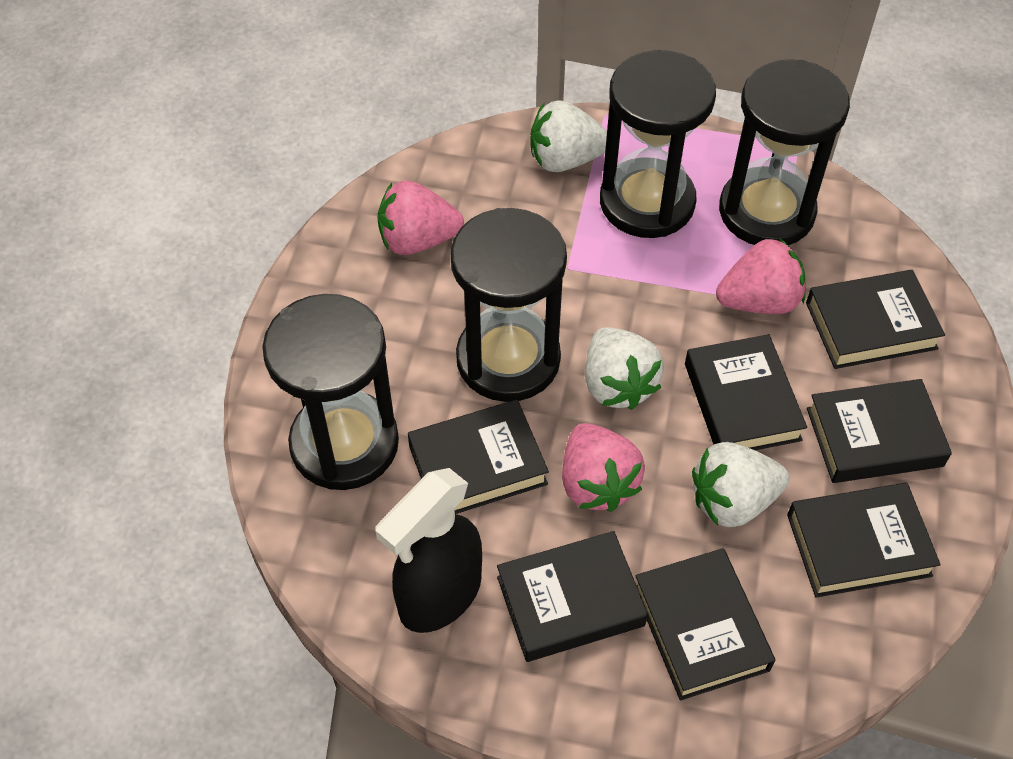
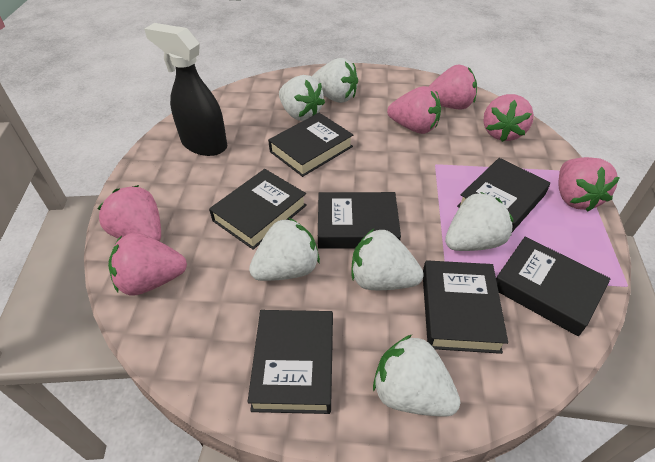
black hourglass: 4 -> 0
pink strawberry: 3 -> 6
white strawberry: 3 -> 6

